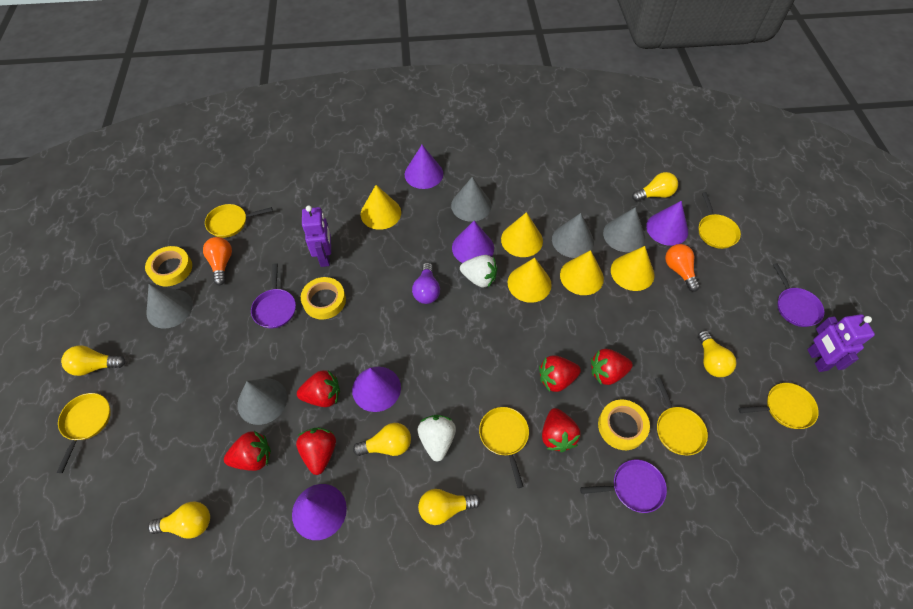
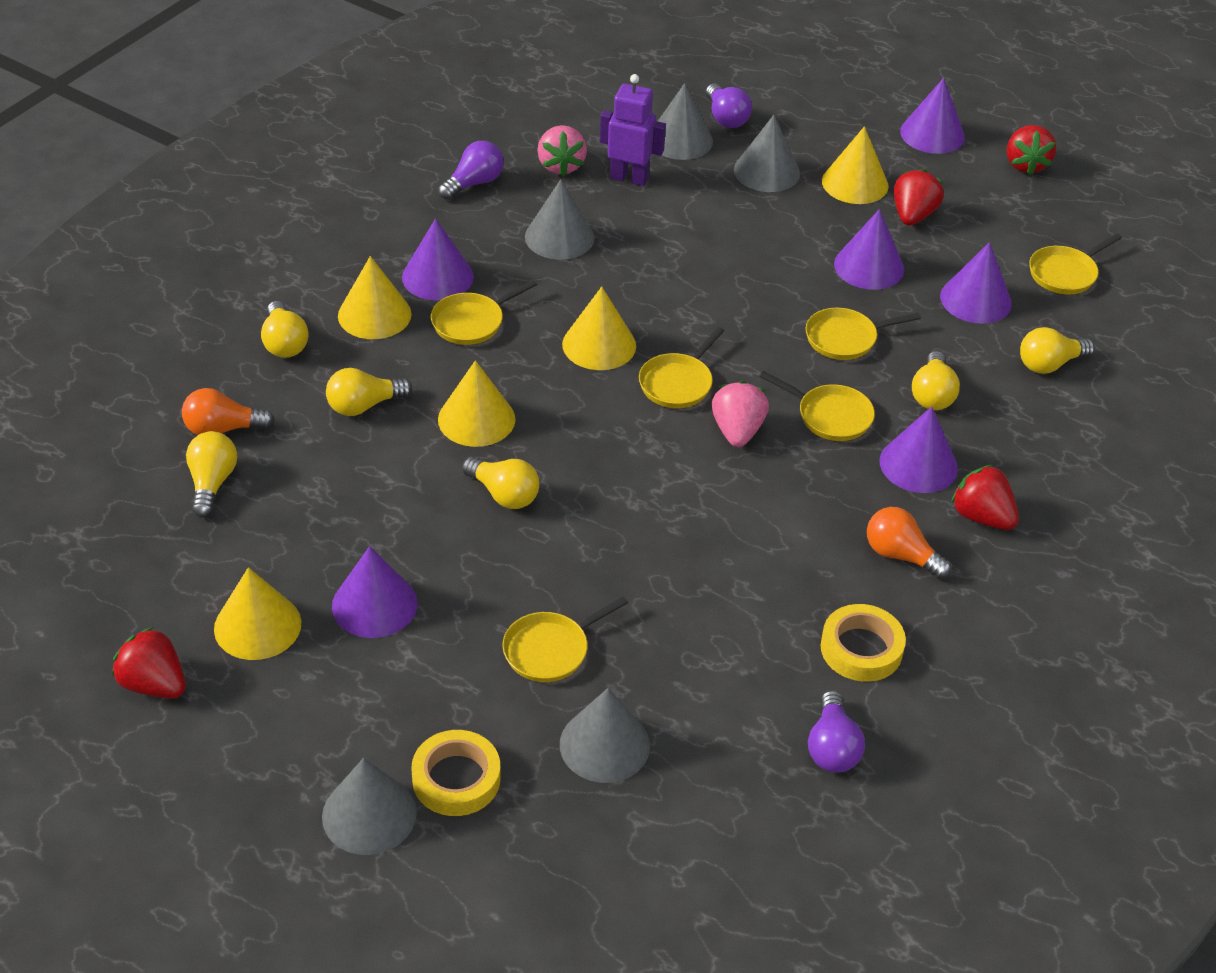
pink strawberry: 0 -> 2
purple cone: 5 -> 6
purple light bulb: 1 -> 3
purple pan: 3 -> 0
purple robot: 2 -> 1
red strawberry: 6 -> 4
white strawberry: 2 -> 0
yellow tape: 3 -> 2

